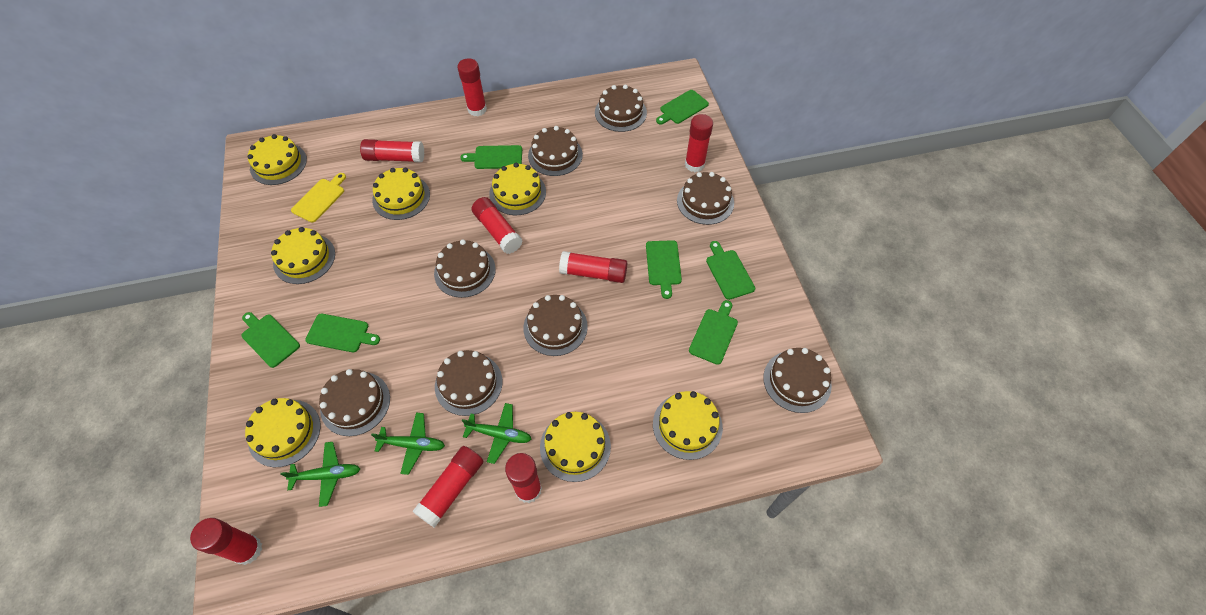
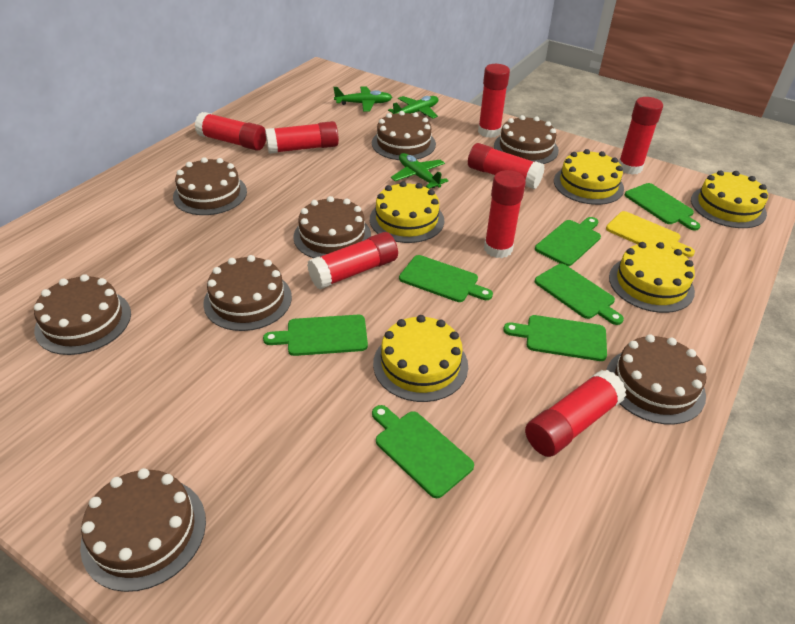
yellow cake: 7 -> 5

